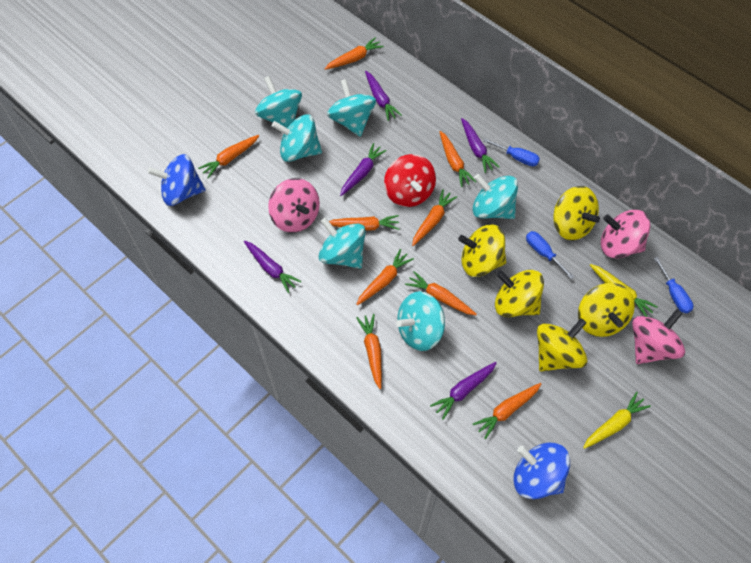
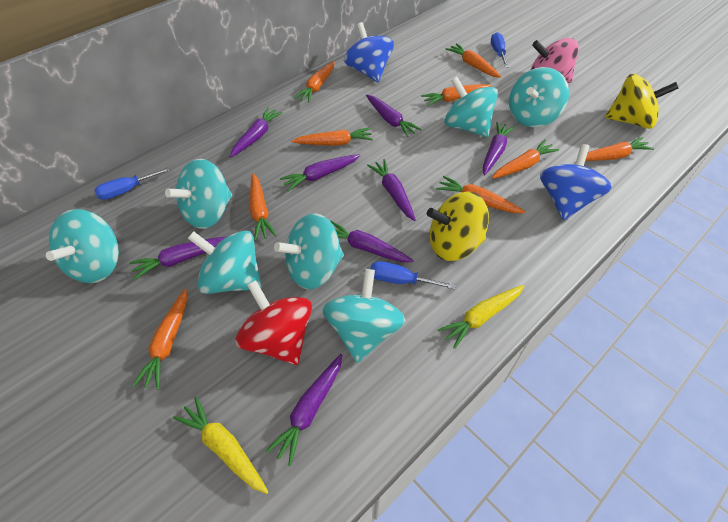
pink spinning top: 3 -> 1
purple carrot: 5 -> 8
turquoise spinning top: 6 -> 7
yellow spinning top: 5 -> 2

